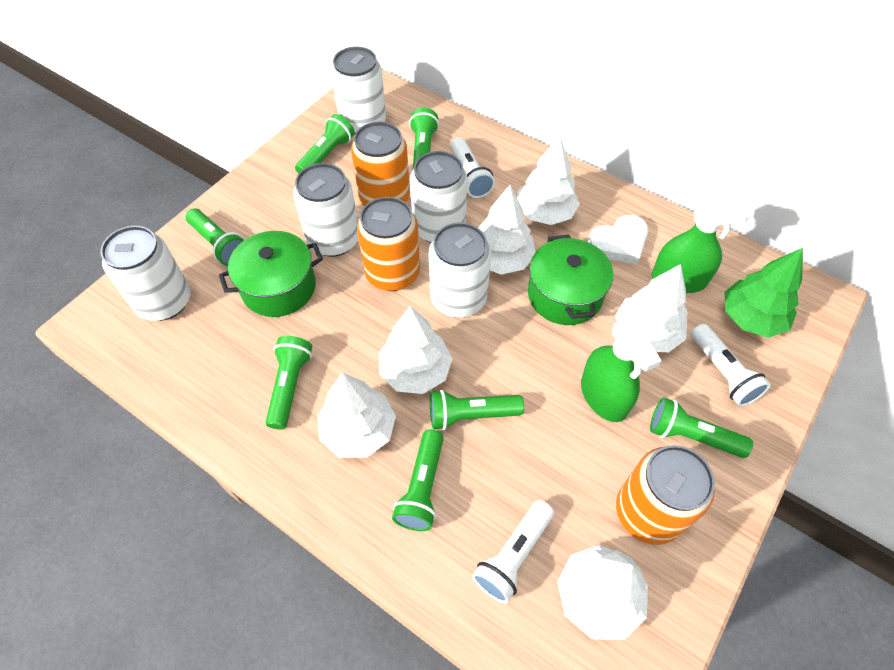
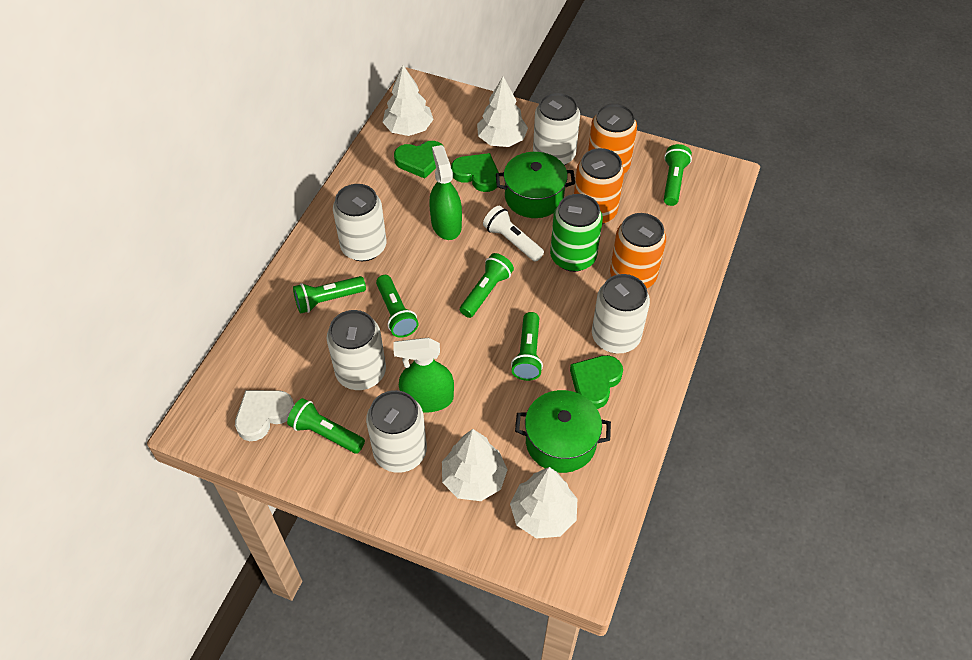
green can: 0 -> 1
green flashlight: 7 -> 6
green heart: 0 -> 3
green tree: 1 -> 0
white flashlight: 3 -> 1
white tree: 6 -> 4

